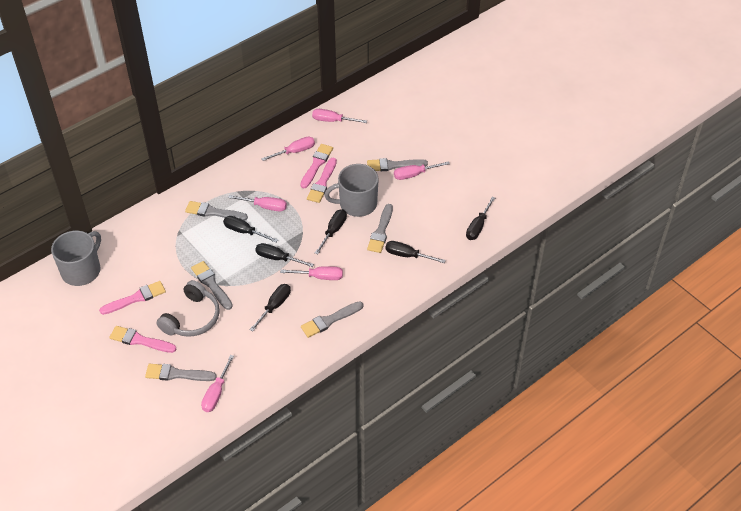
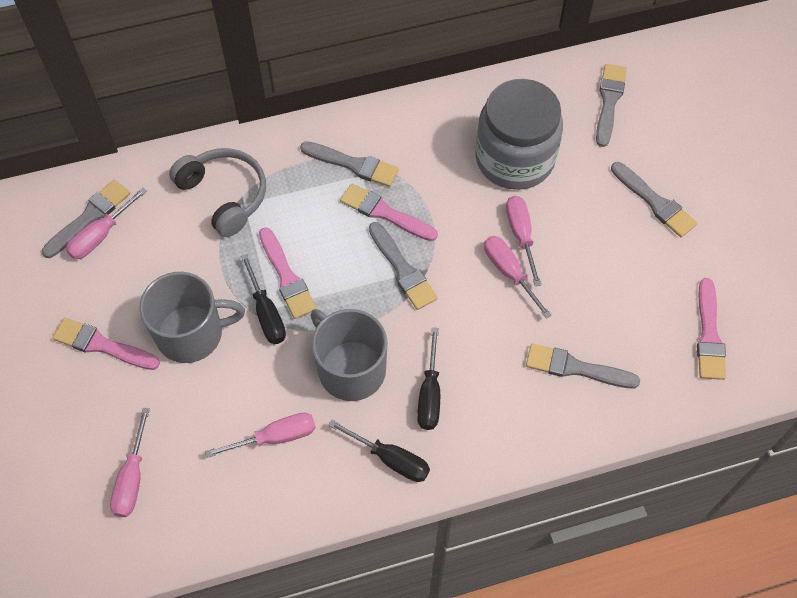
black screwdriver: 6 -> 3
grey jar: 0 -> 1
pink screwdriver: 6 -> 5

